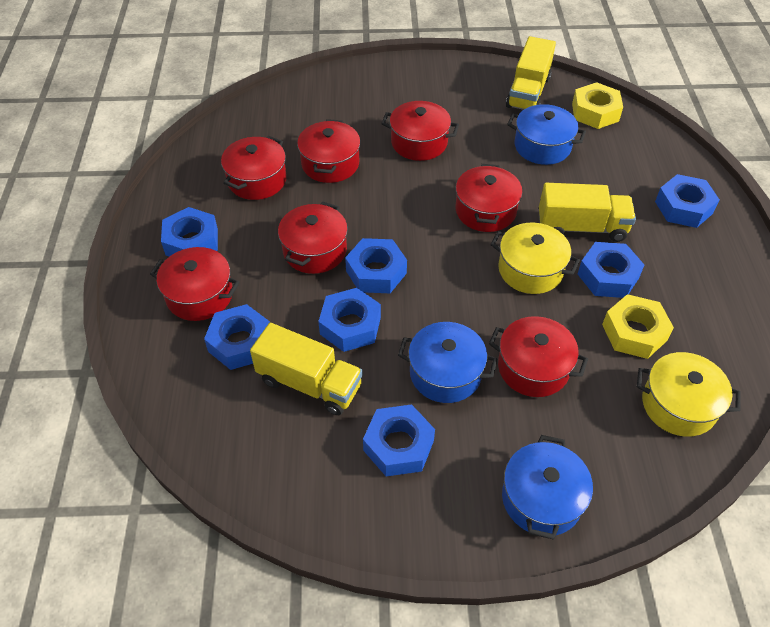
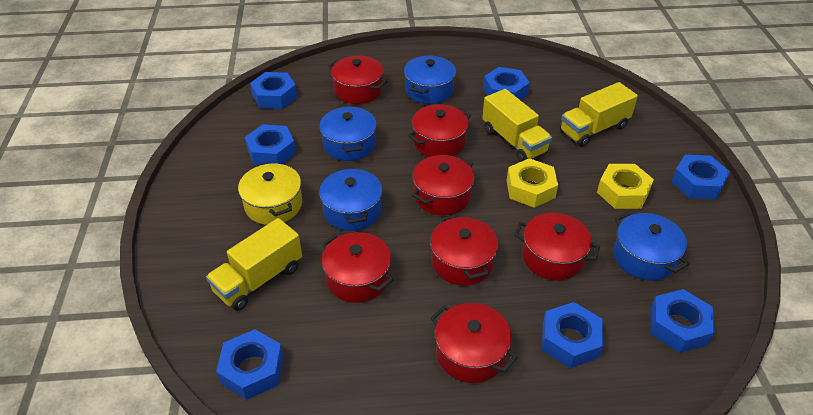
blue pot: 3 -> 4
yellow pot: 2 -> 1

